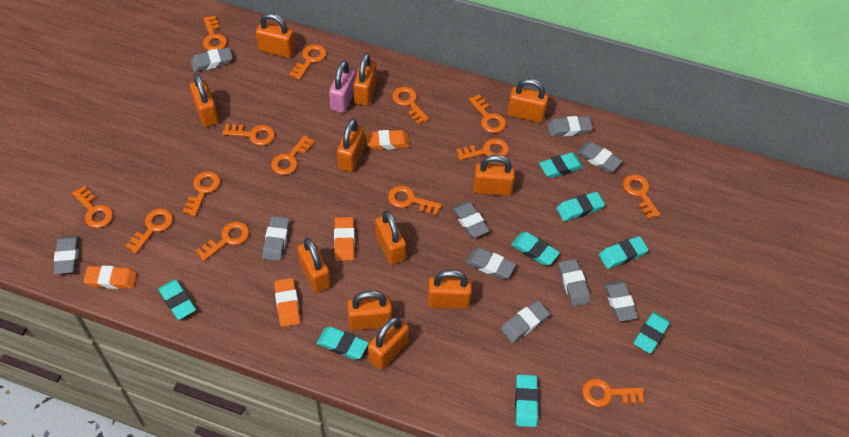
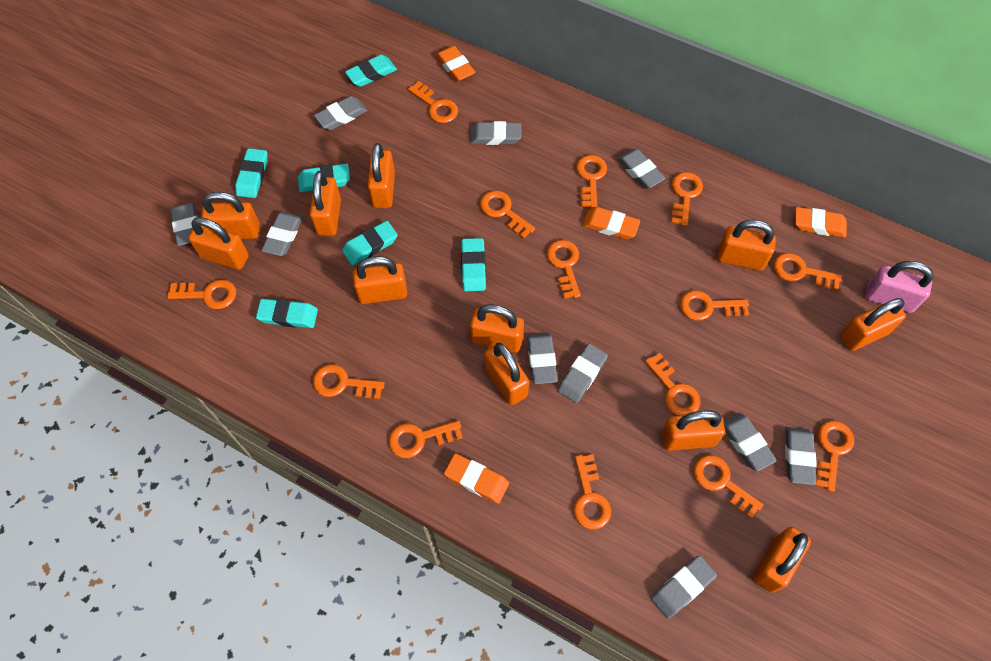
turquoise eraser: 8 -> 6

